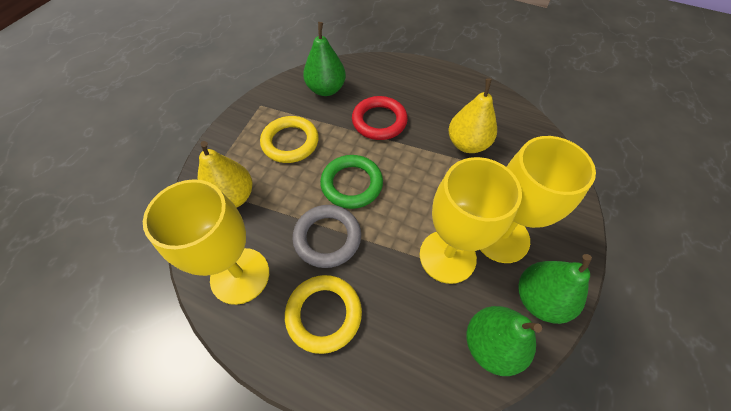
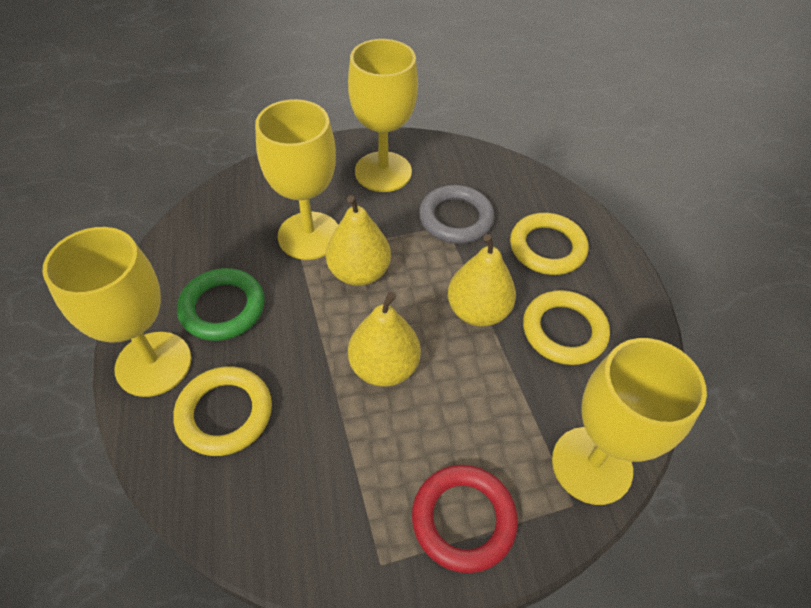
green pear: 3 -> 0
yellow goblet: 3 -> 4
yellow pear: 2 -> 3
yellow ring: 2 -> 3

